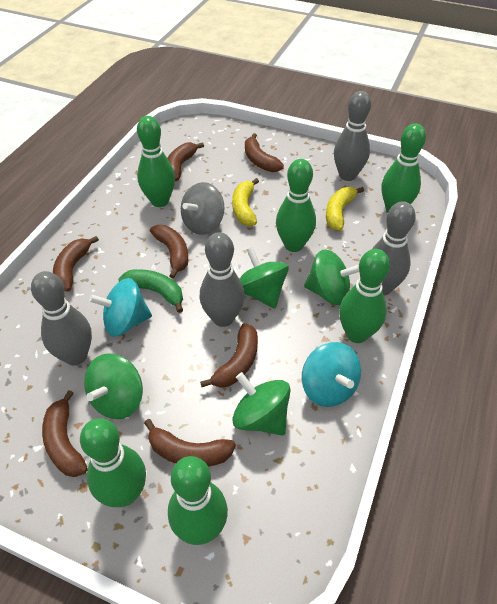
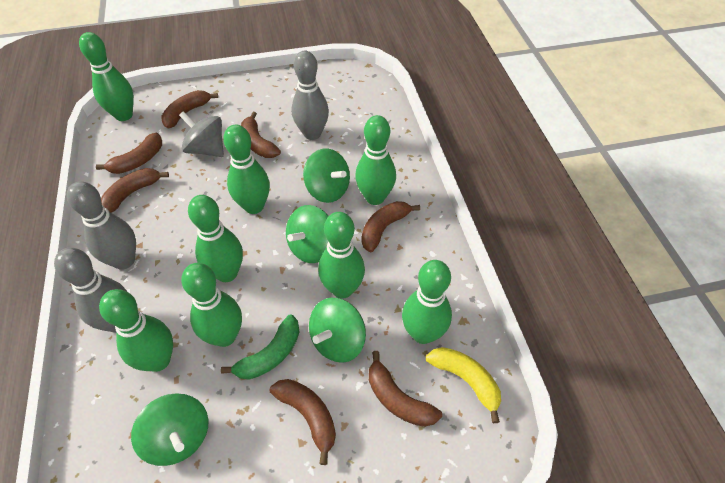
green bowling pin: 6 -> 8
grey bowling pin: 4 -> 3
turquoise spinning top: 2 -> 0
yellow banana: 2 -> 1

